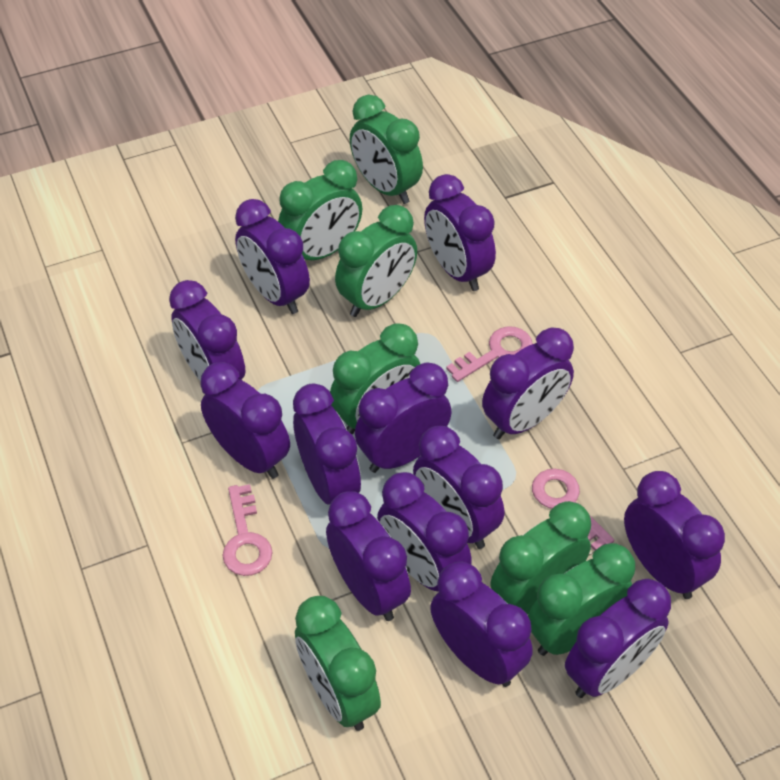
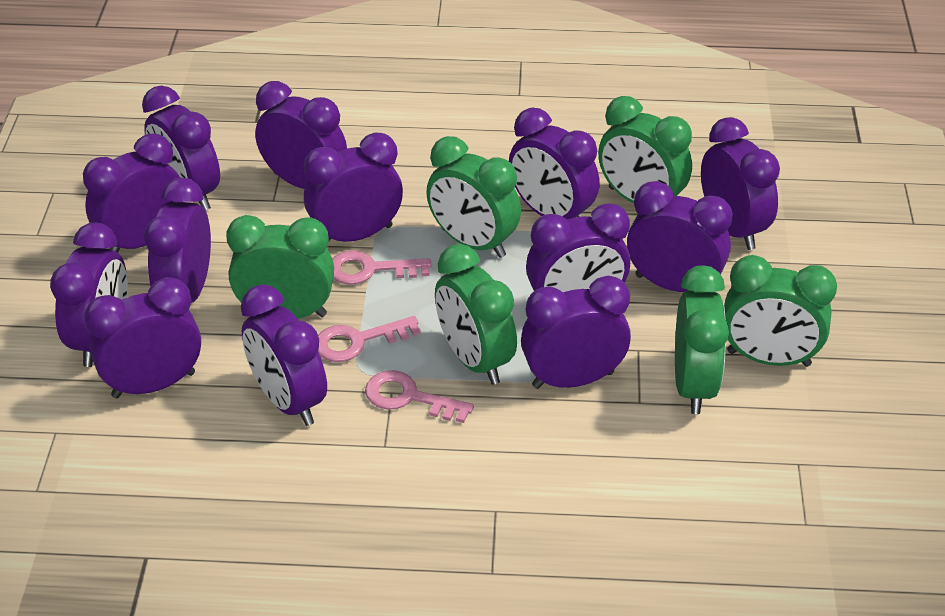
green clock: 7 -> 6

